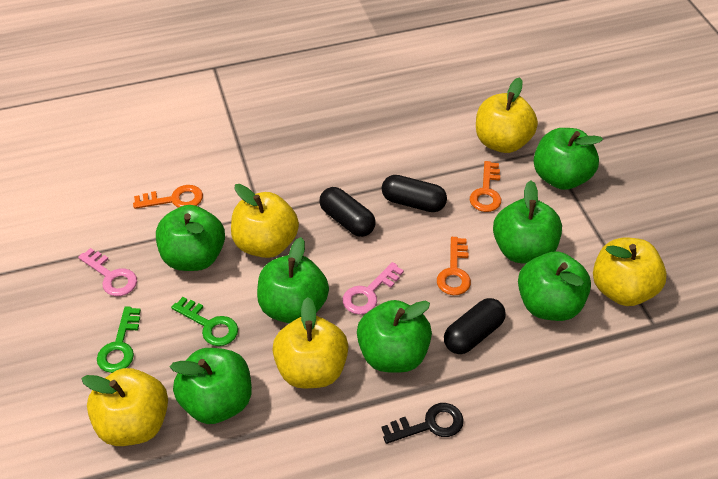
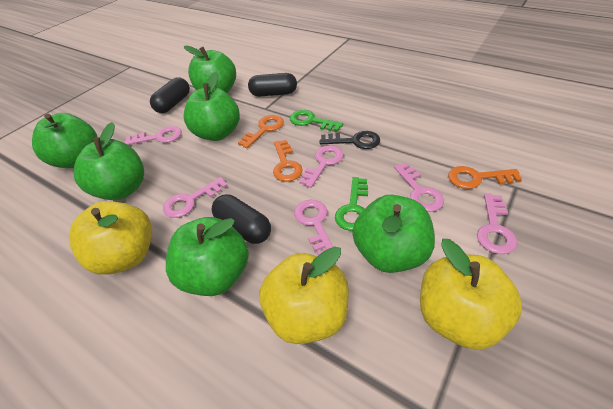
green apple: 7 -> 6
pink key: 2 -> 6
yellow apple: 5 -> 3

